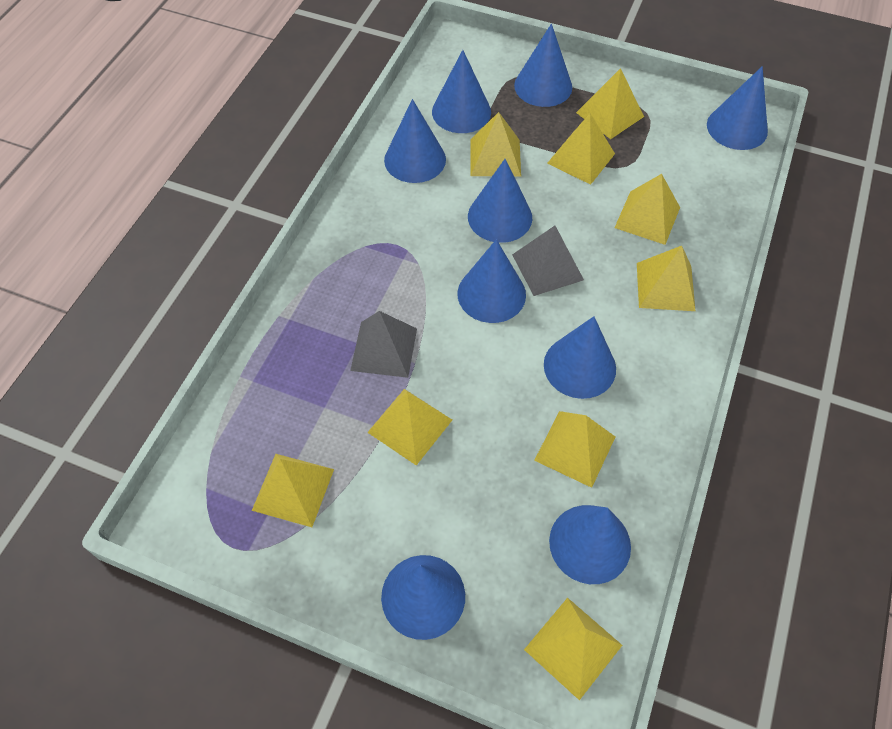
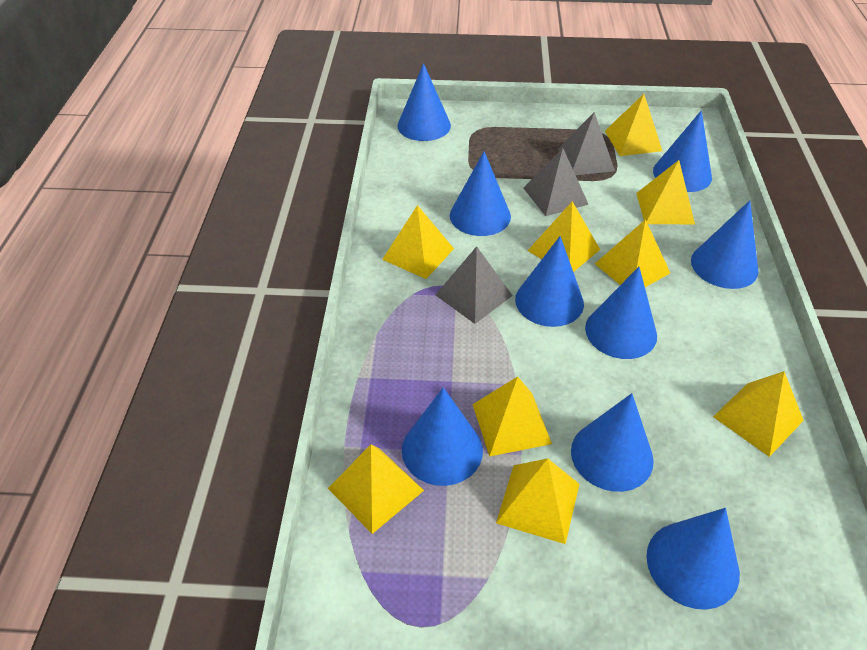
grey pyramid: 2 -> 3

